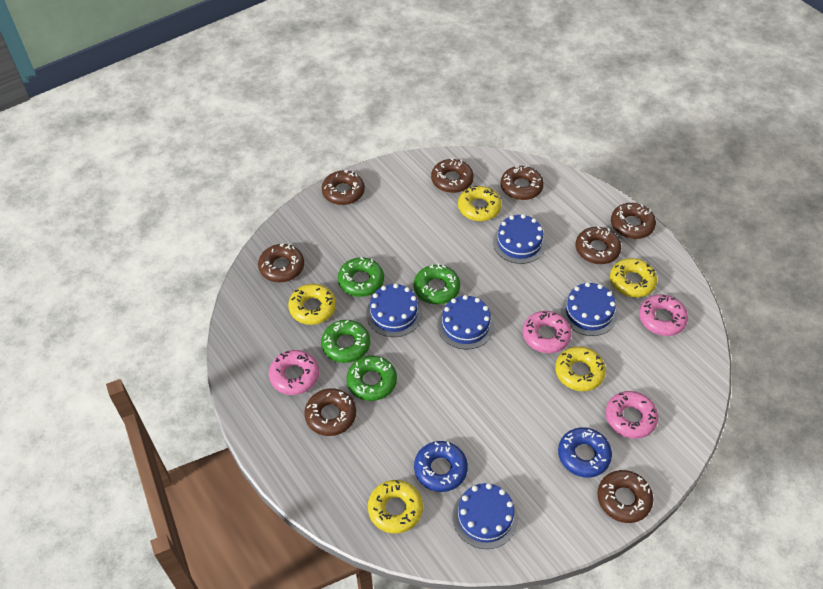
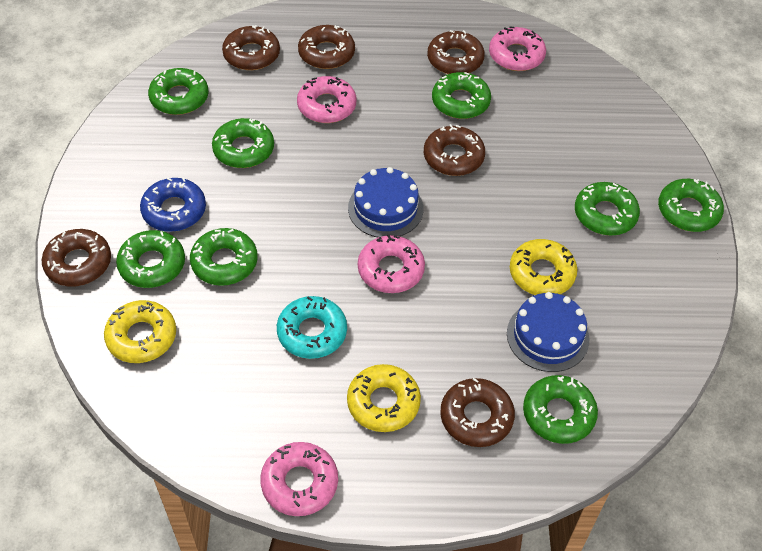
blue cake: 5 -> 2
blue donut: 2 -> 1
brown donut: 8 -> 6
green donut: 4 -> 8
turquoise donut: 0 -> 1
yellow donut: 5 -> 3

